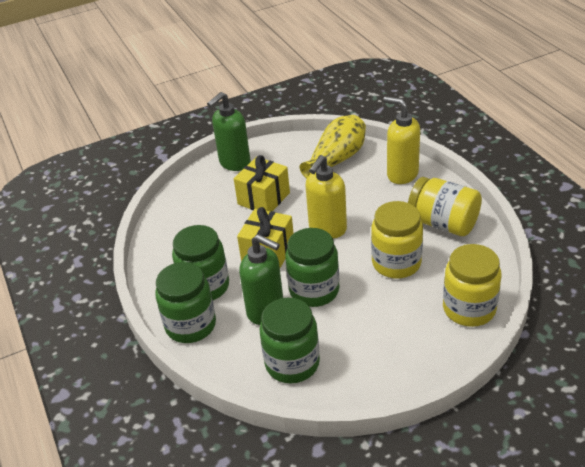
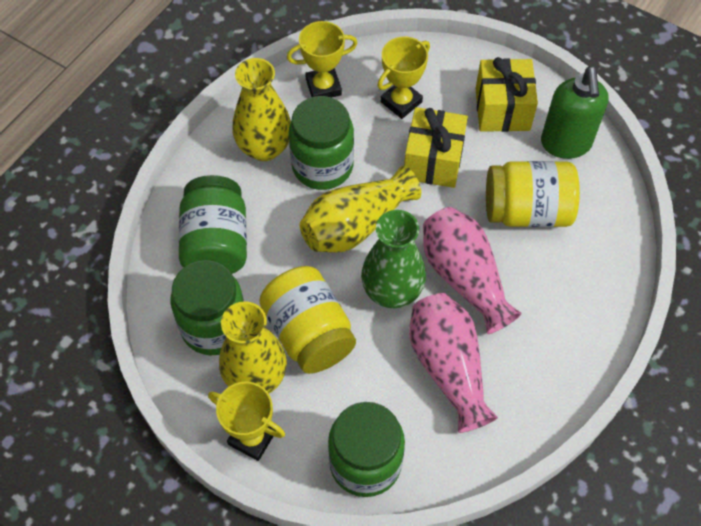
green soap dispenser: 2 -> 1
green vase: 0 -> 1
pink vase: 0 -> 2
yellow jar: 3 -> 2
yellow soap dispenser: 2 -> 0
yellow trophy: 0 -> 3
yellow vase: 1 -> 3

